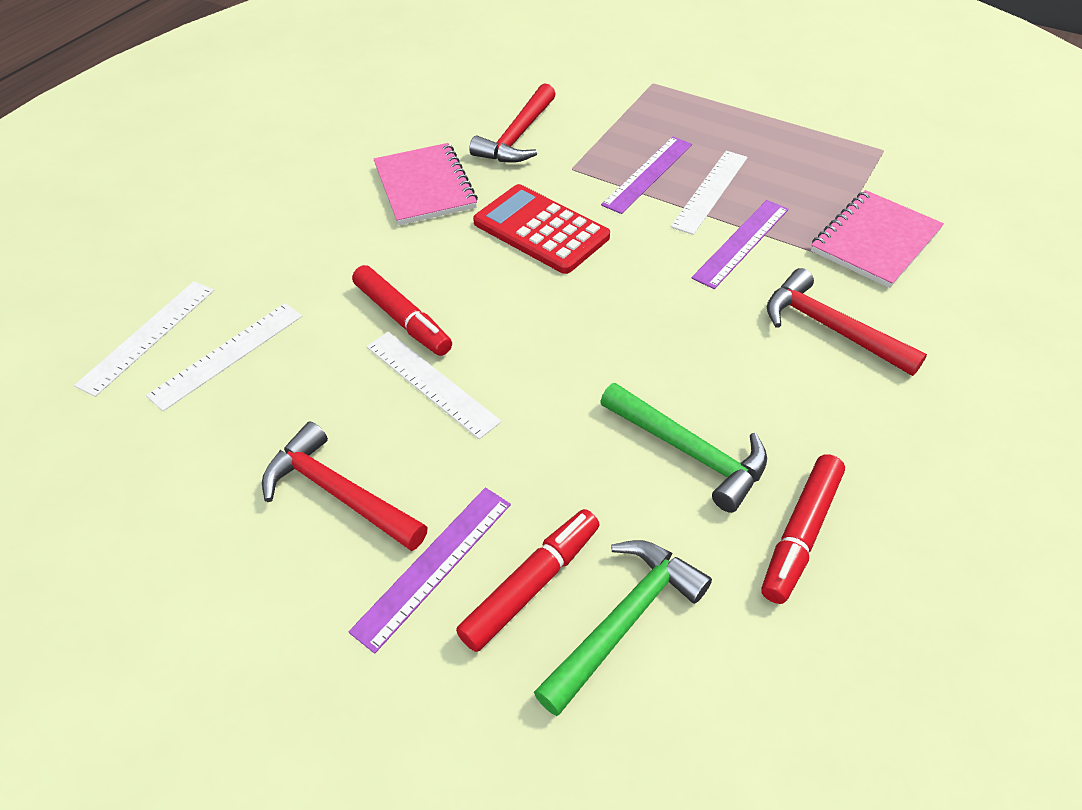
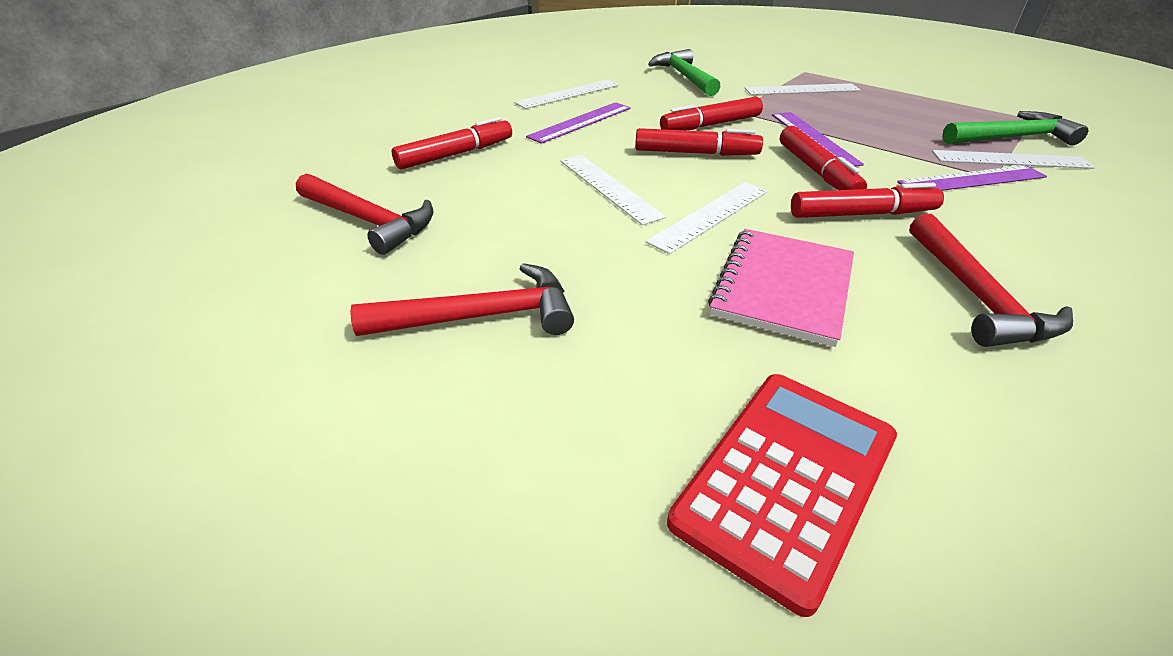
pink notebook: 2 -> 1
red marker: 3 -> 5
white ruler: 4 -> 5

